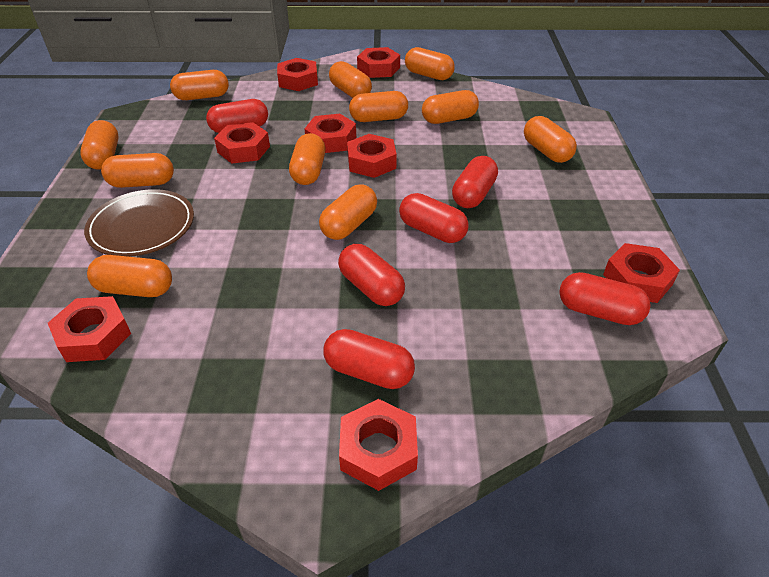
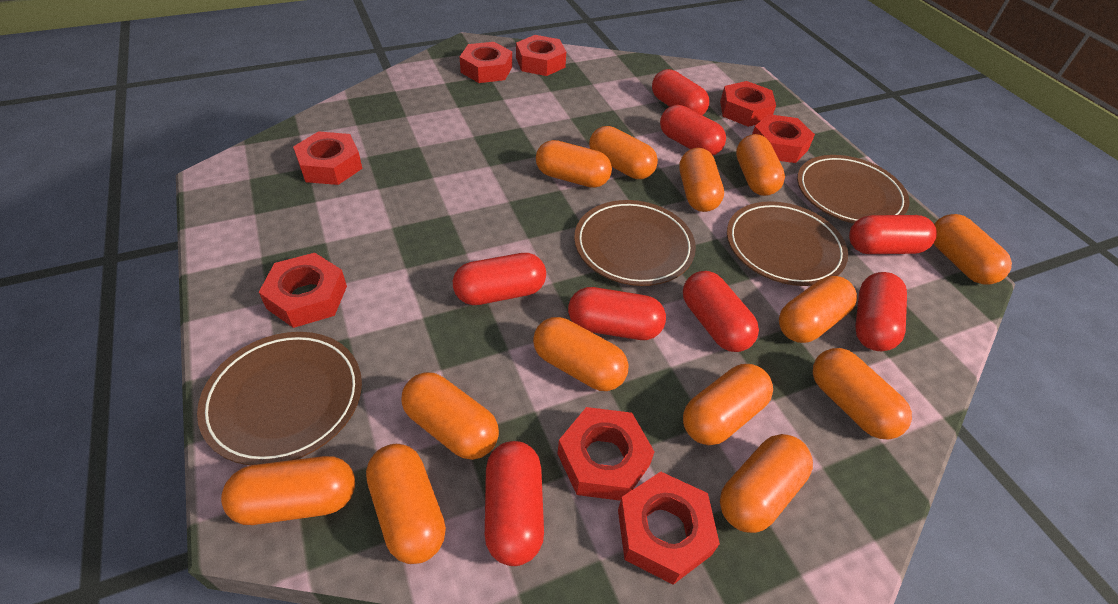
brown plate: 1 -> 4
orange capsule: 11 -> 13
red capsule: 6 -> 8

